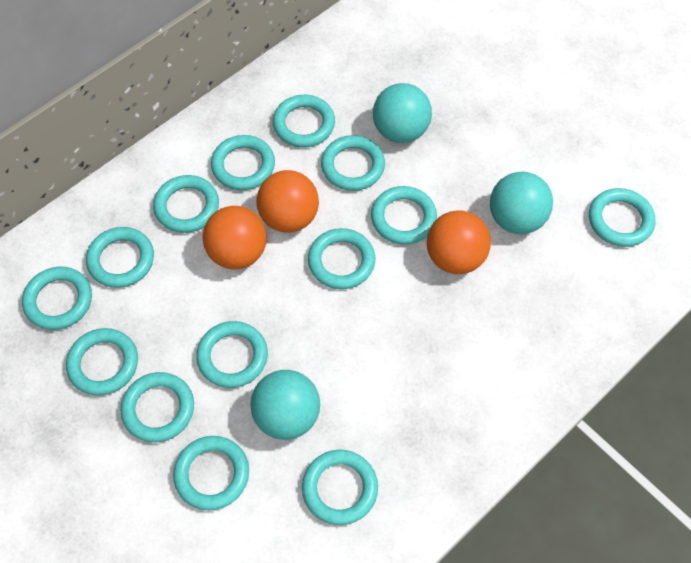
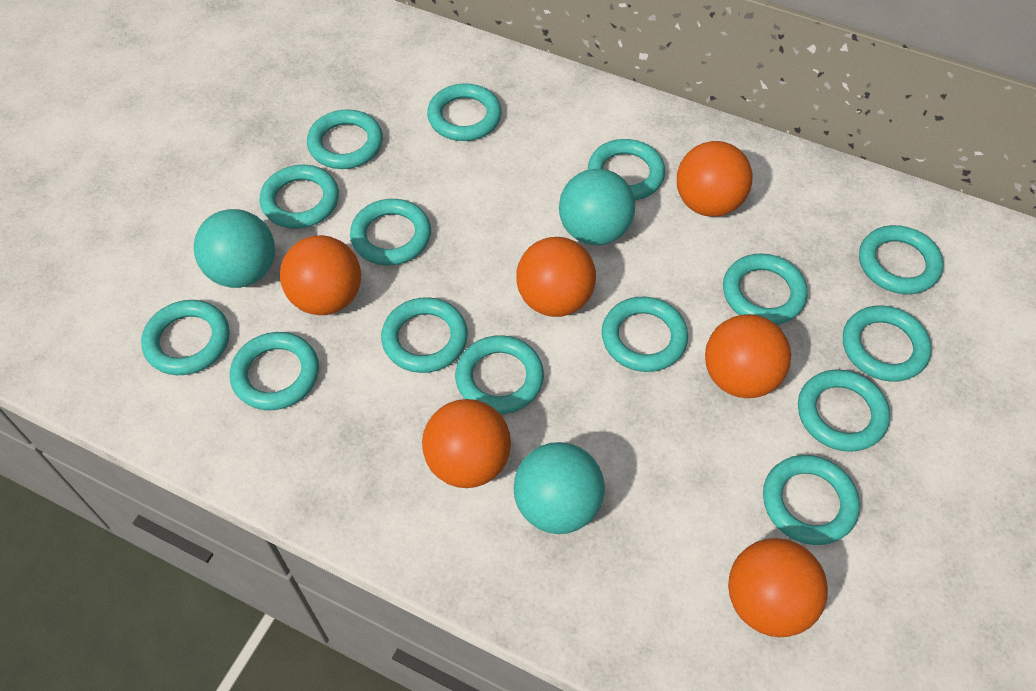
orange ball: 3 -> 6
turquoise ring: 14 -> 15

